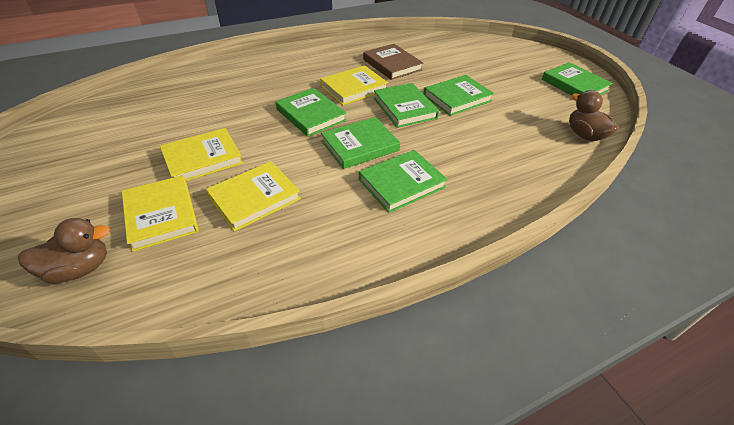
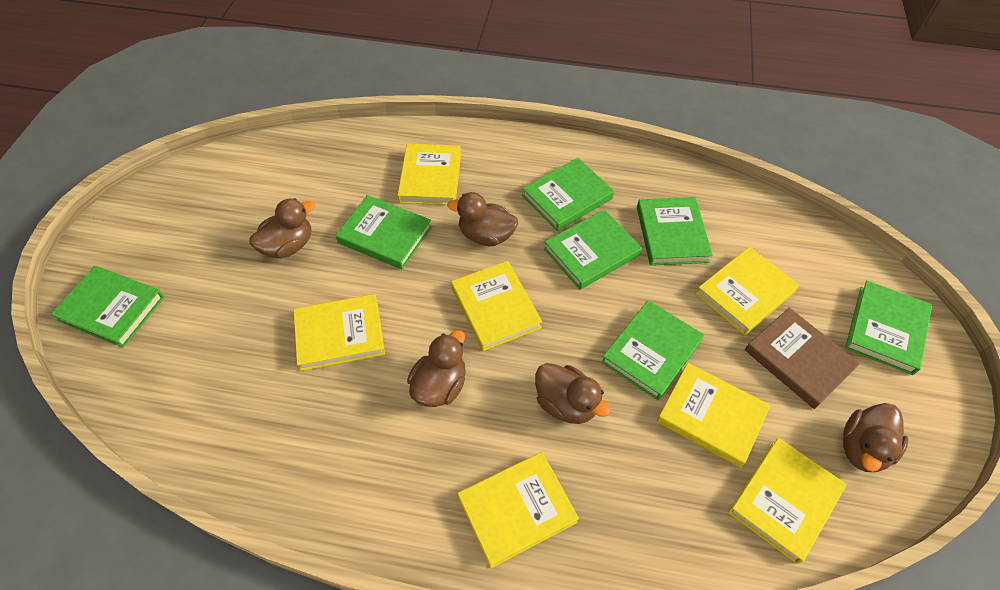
brown duck: 2 -> 5
green book: 6 -> 7
yellow book: 4 -> 7

